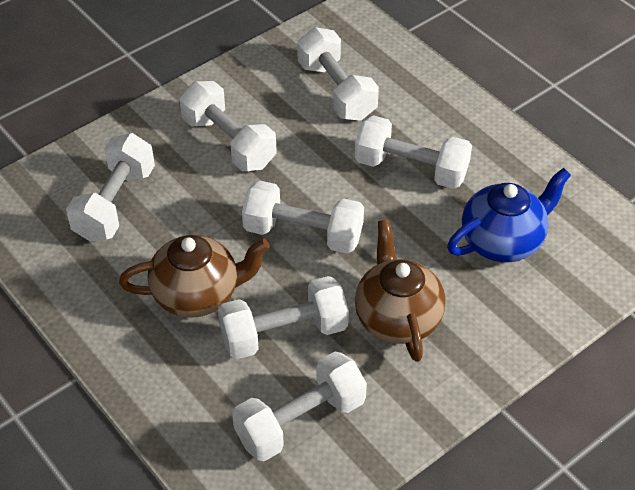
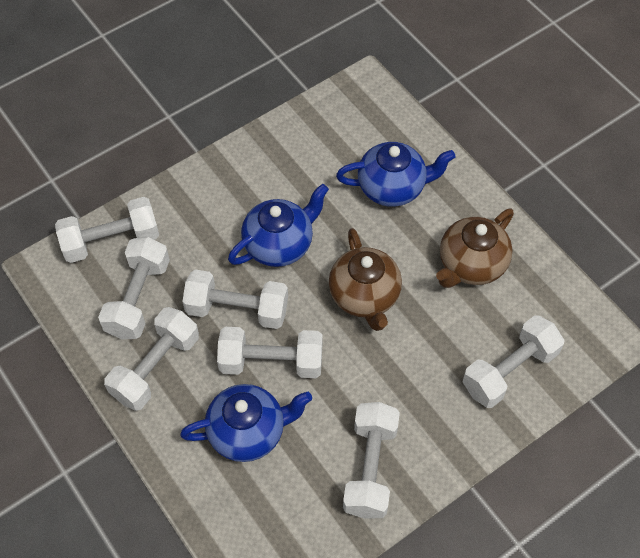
blue teapot: 1 -> 3

